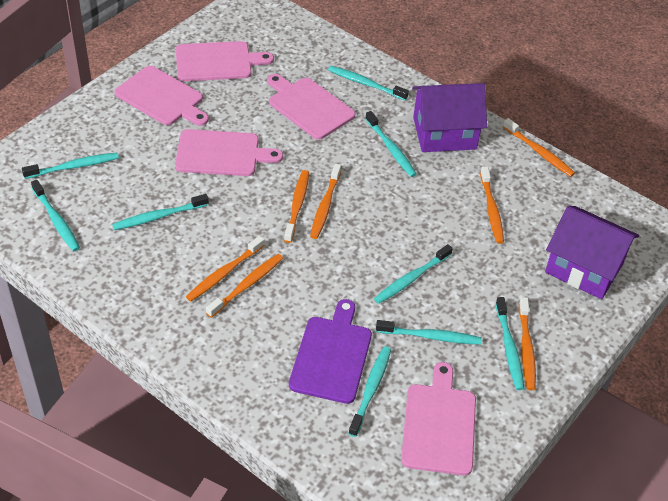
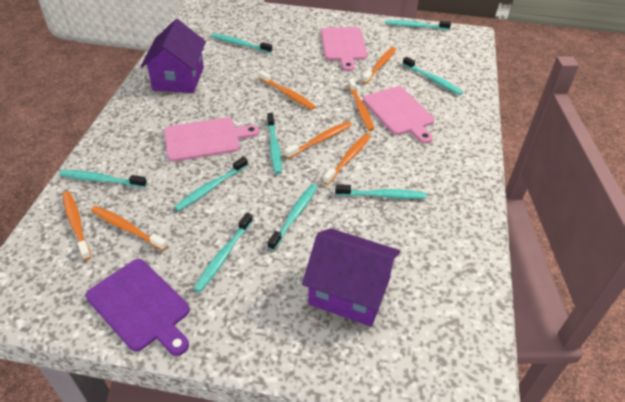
pink cutting board: 5 -> 3

